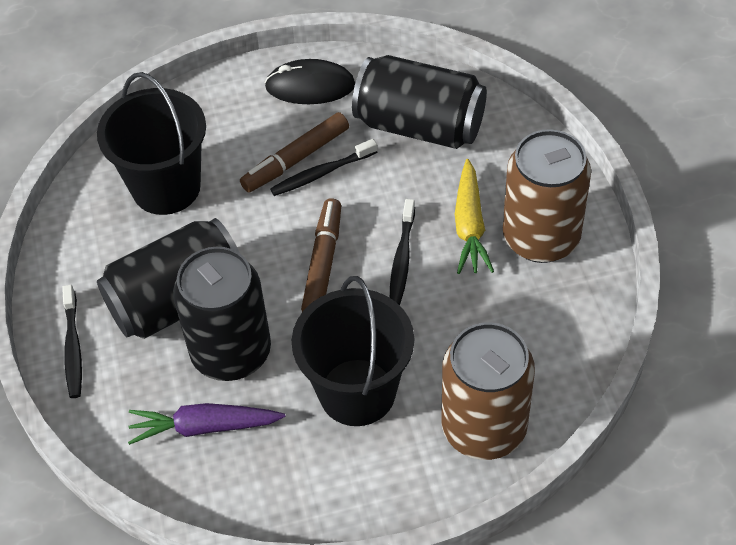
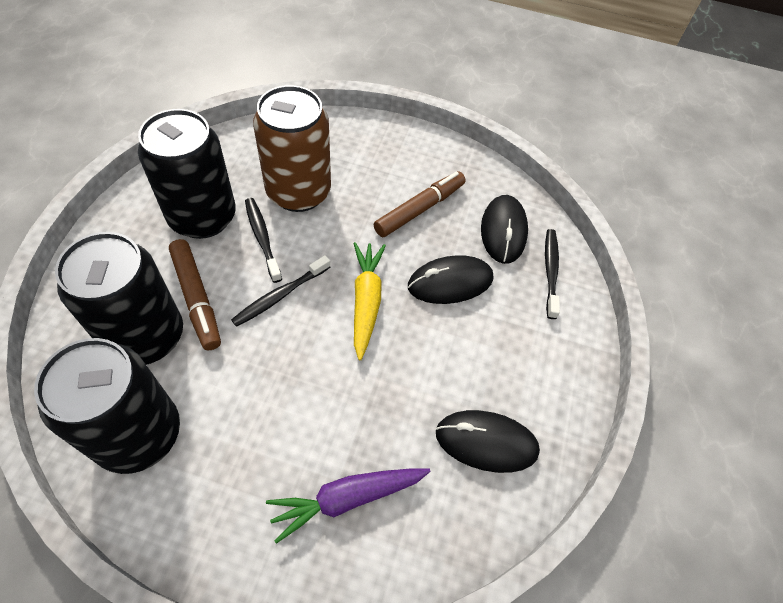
black bucket: 2 -> 0
black mouse: 1 -> 3
brown can: 2 -> 1

